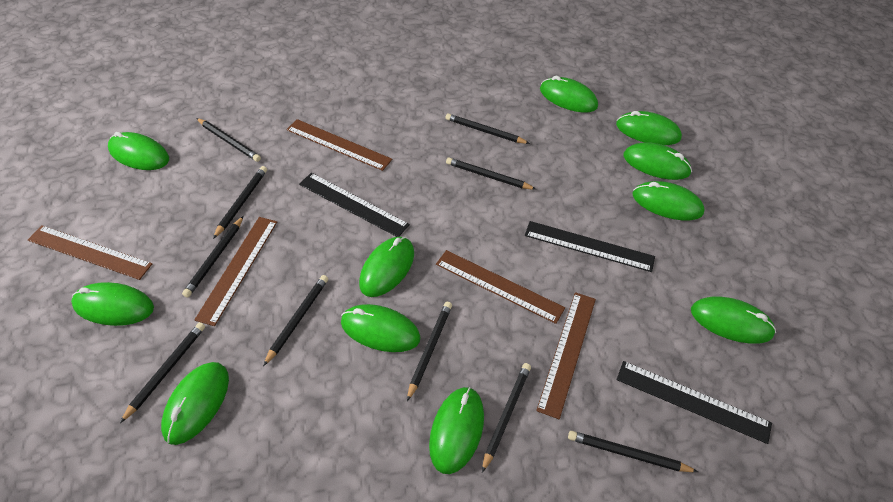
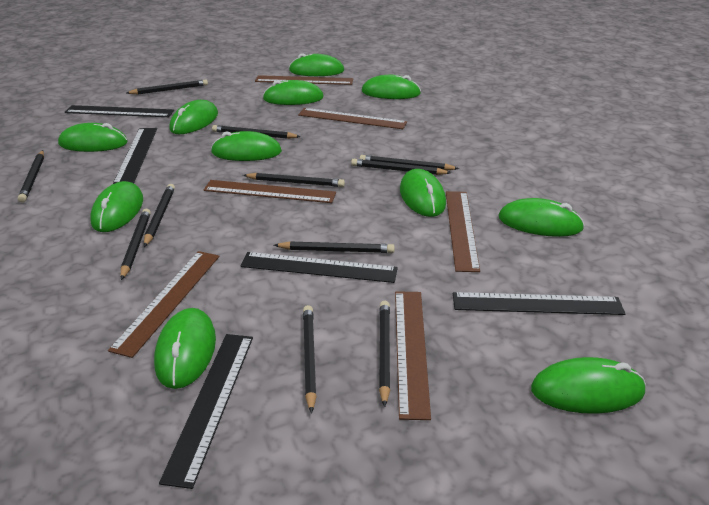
black pencil: 10 -> 11
black ruler: 3 -> 5
brown ruler: 5 -> 6

